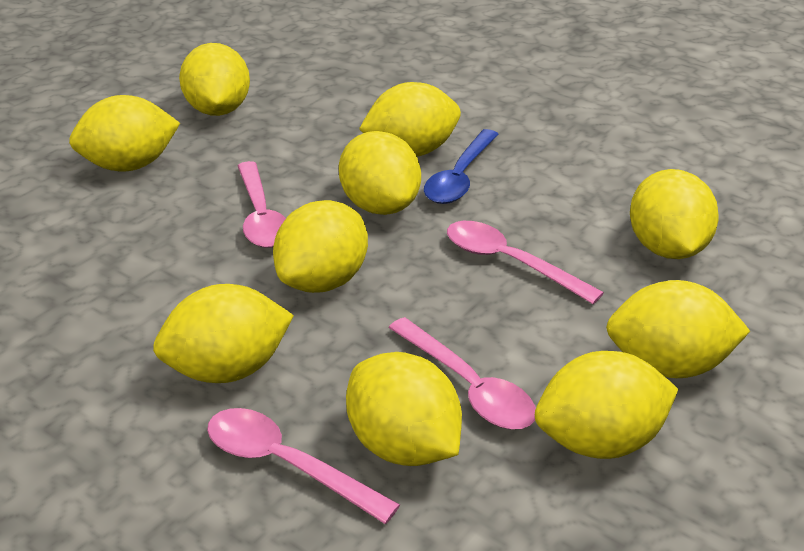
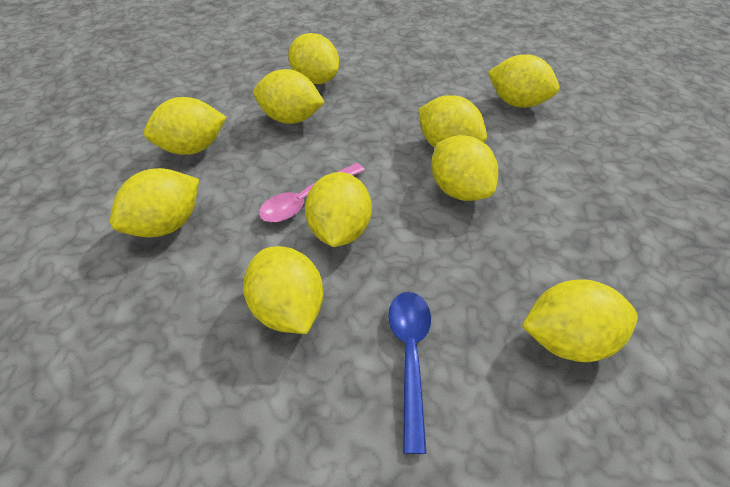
pink spoon: 4 -> 1

